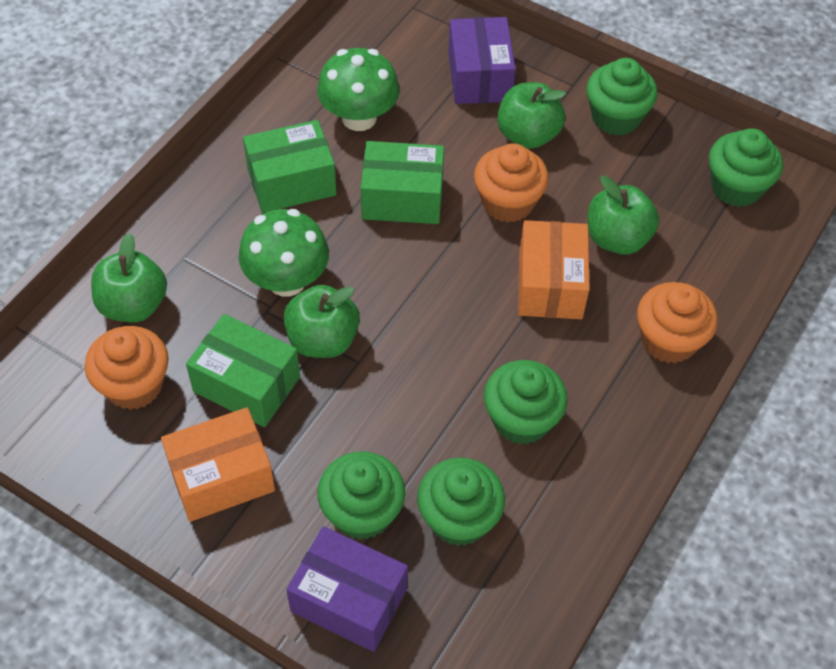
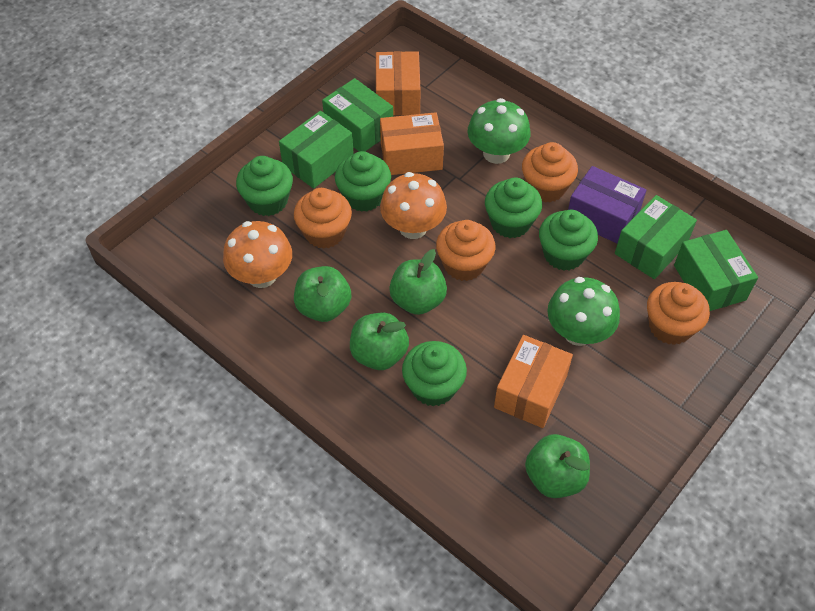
green box: 3 -> 4
orange box: 2 -> 3
orange cupcake: 3 -> 4
orange mushroom: 0 -> 2
purple box: 2 -> 1

